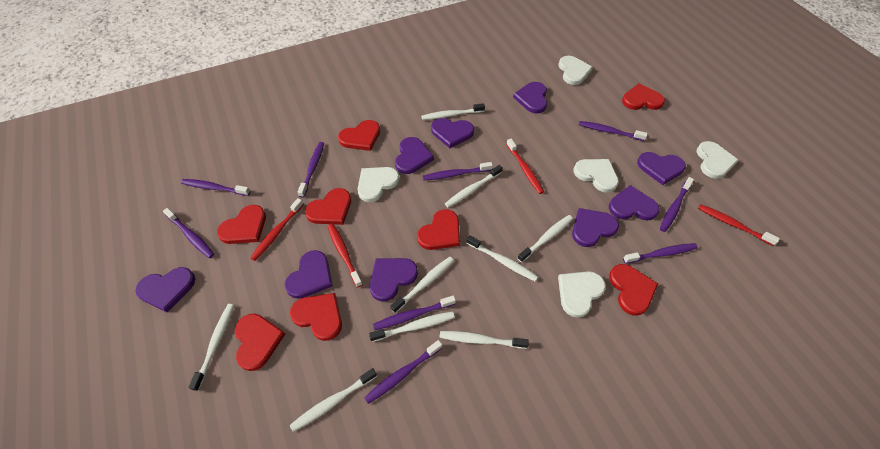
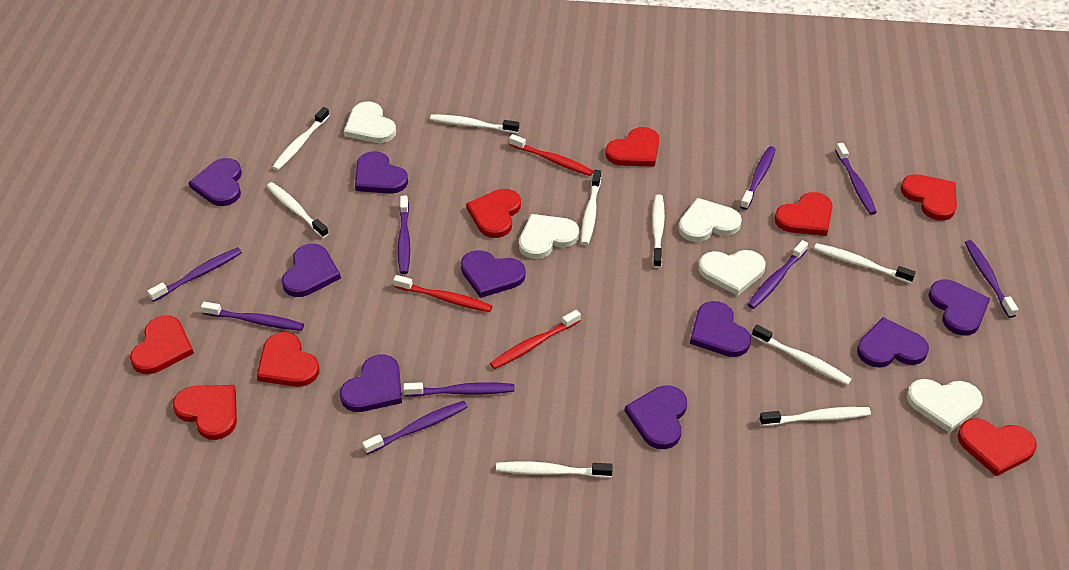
red toothbrush: 4 -> 3

